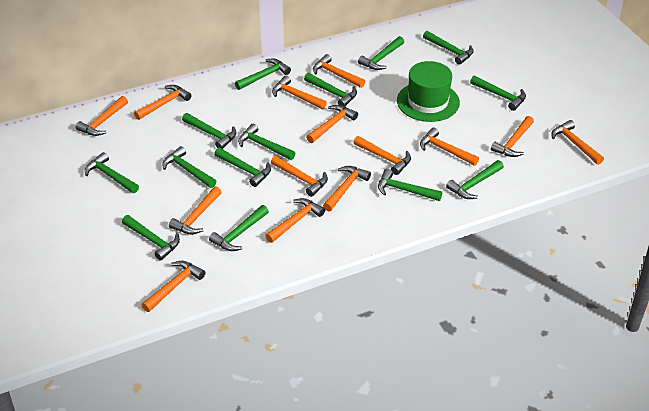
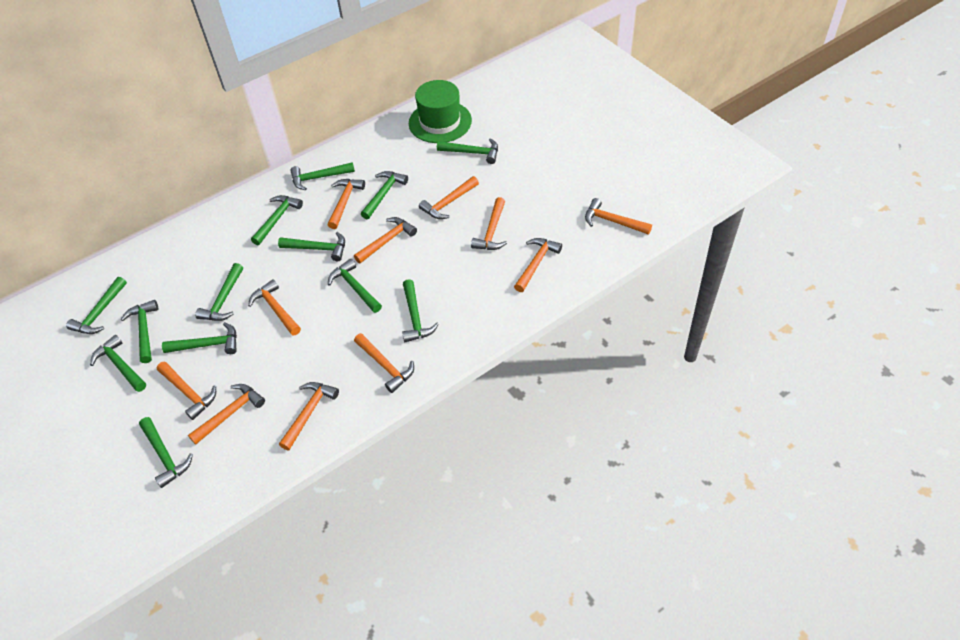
green hammer: 14 -> 13
orange hammer: 14 -> 11

